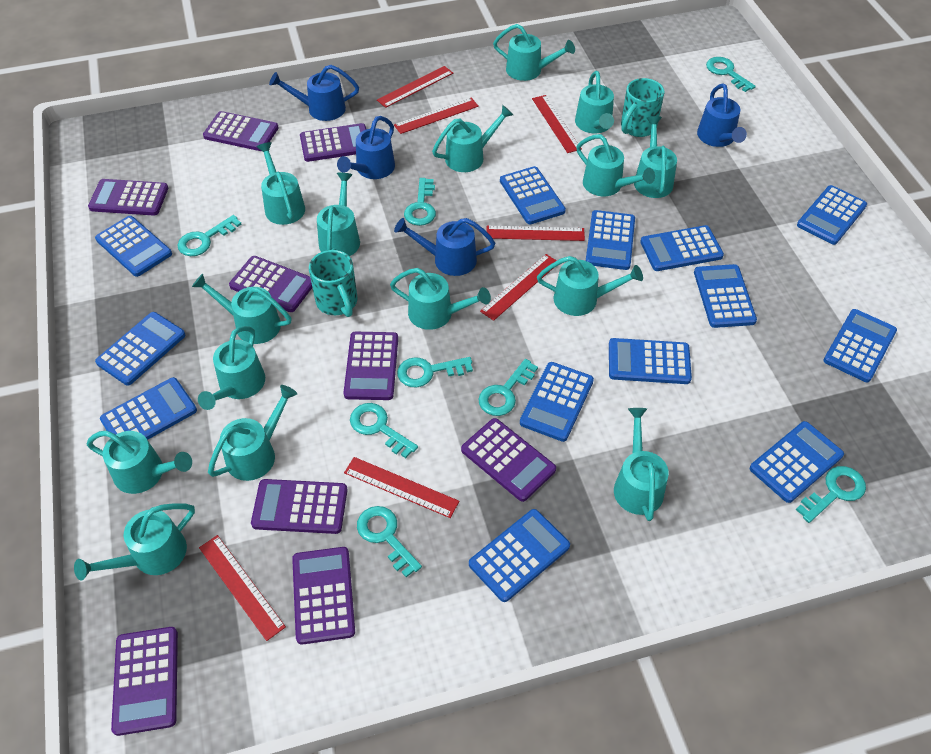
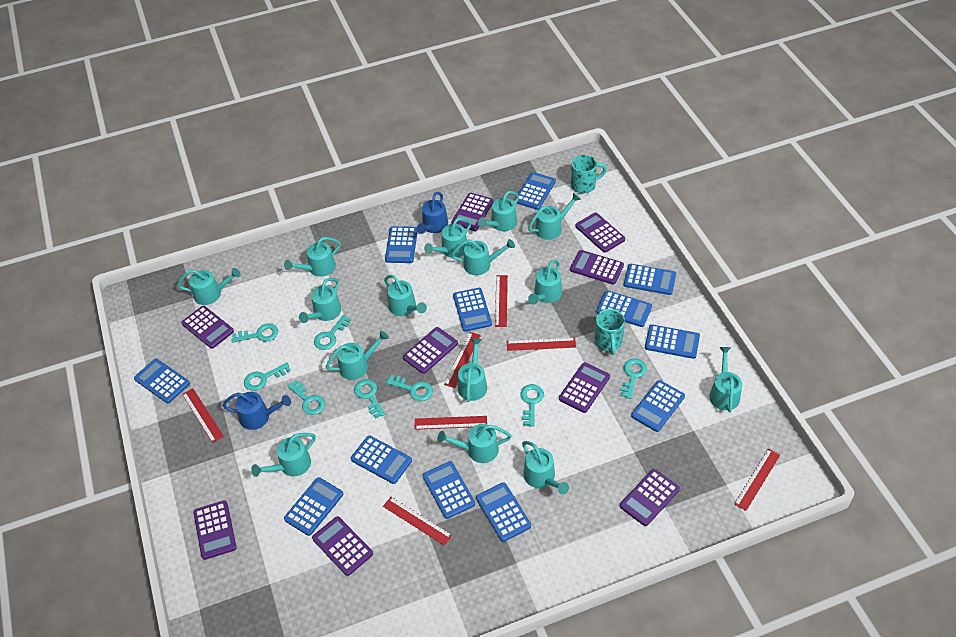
blue calculator: 13 -> 12
blue watering can: 4 -> 2

